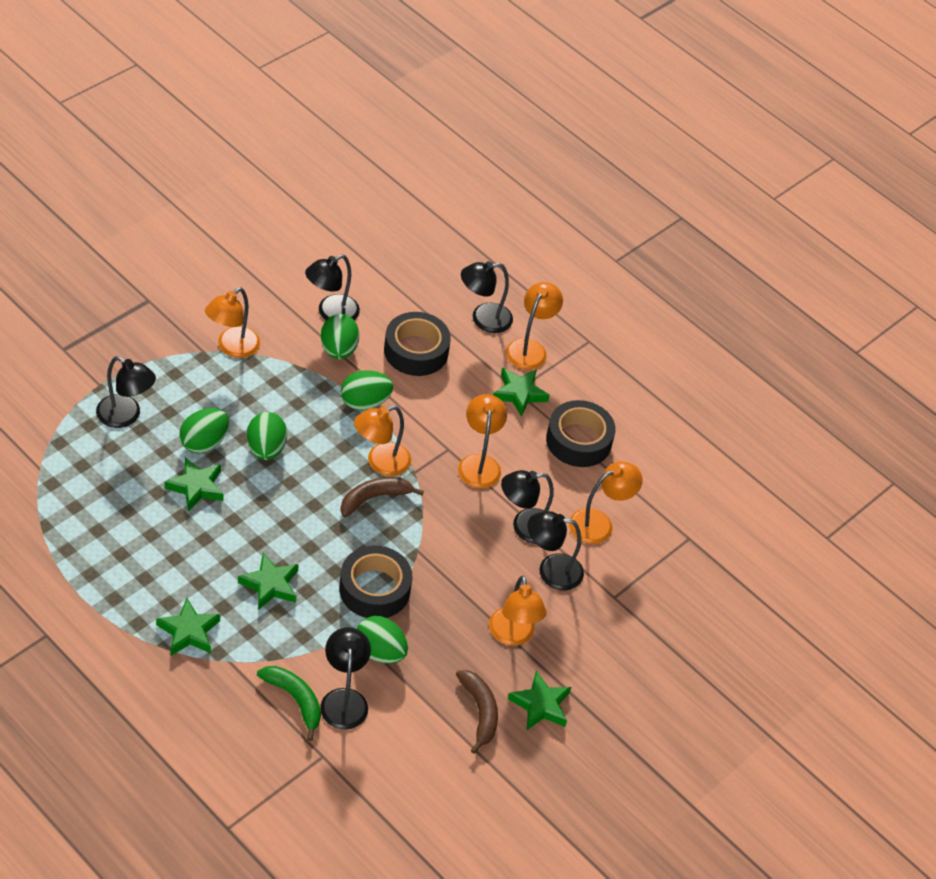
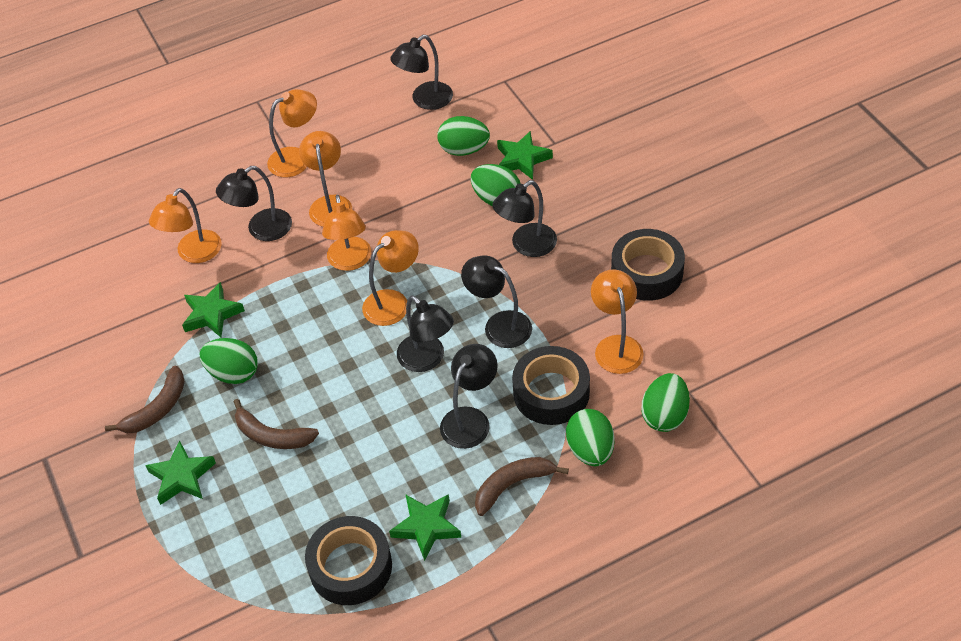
brown banana: 2 -> 3
green banana: 1 -> 0
green star: 5 -> 4

